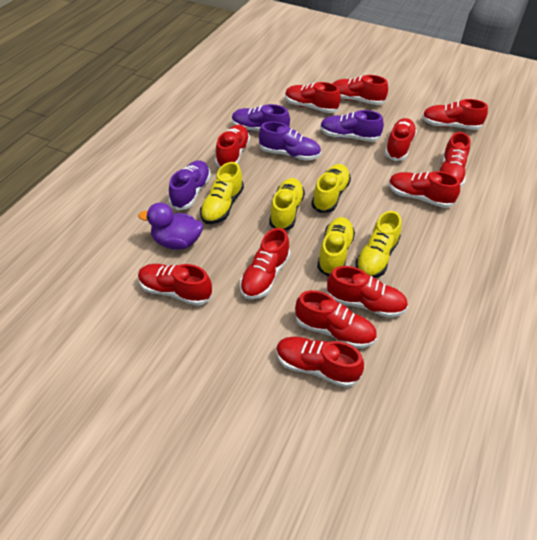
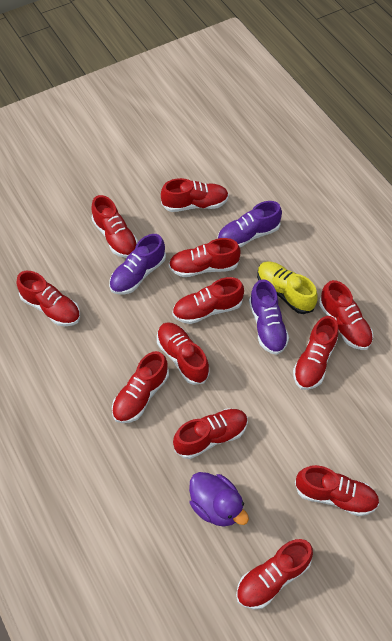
purple shoe: 4 -> 3
yellow shoe: 5 -> 1

